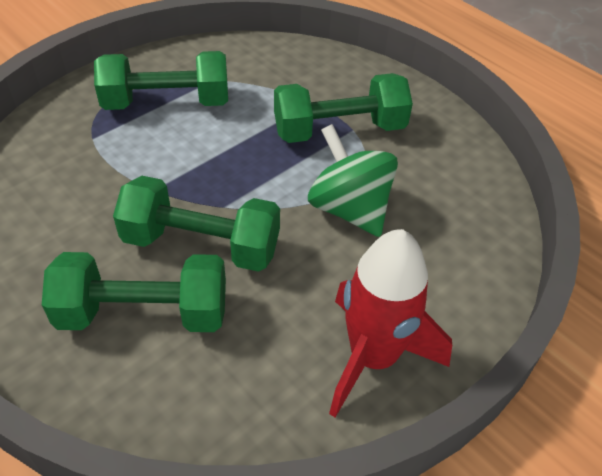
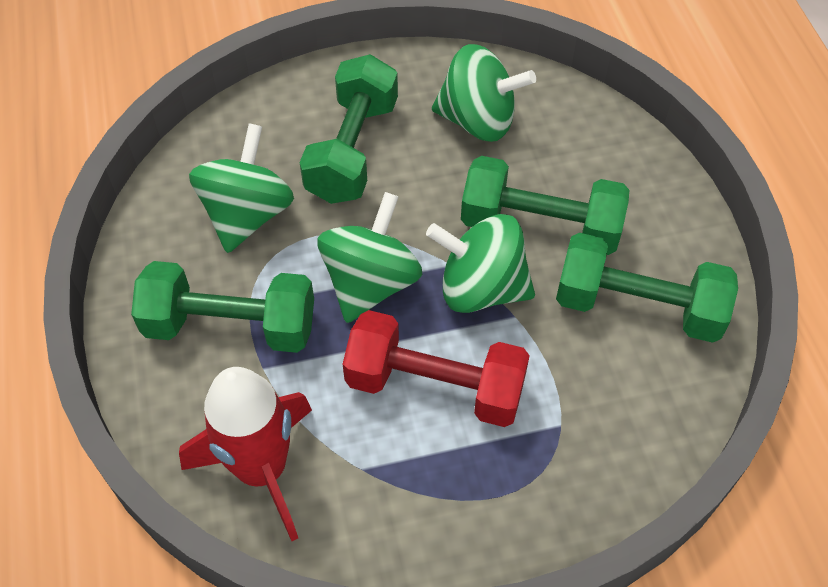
green spinning top: 1 -> 4
red dumbbell: 0 -> 1

